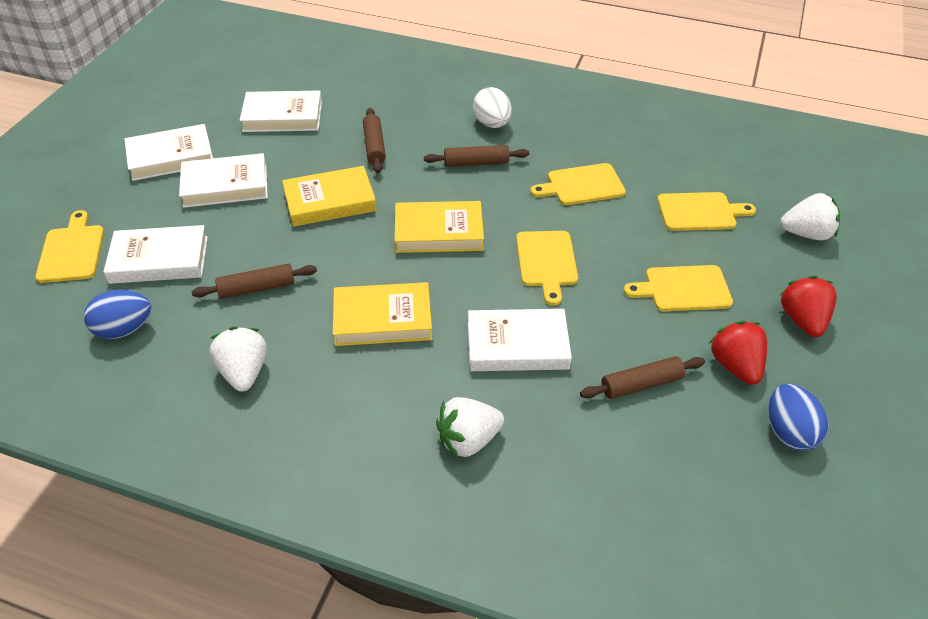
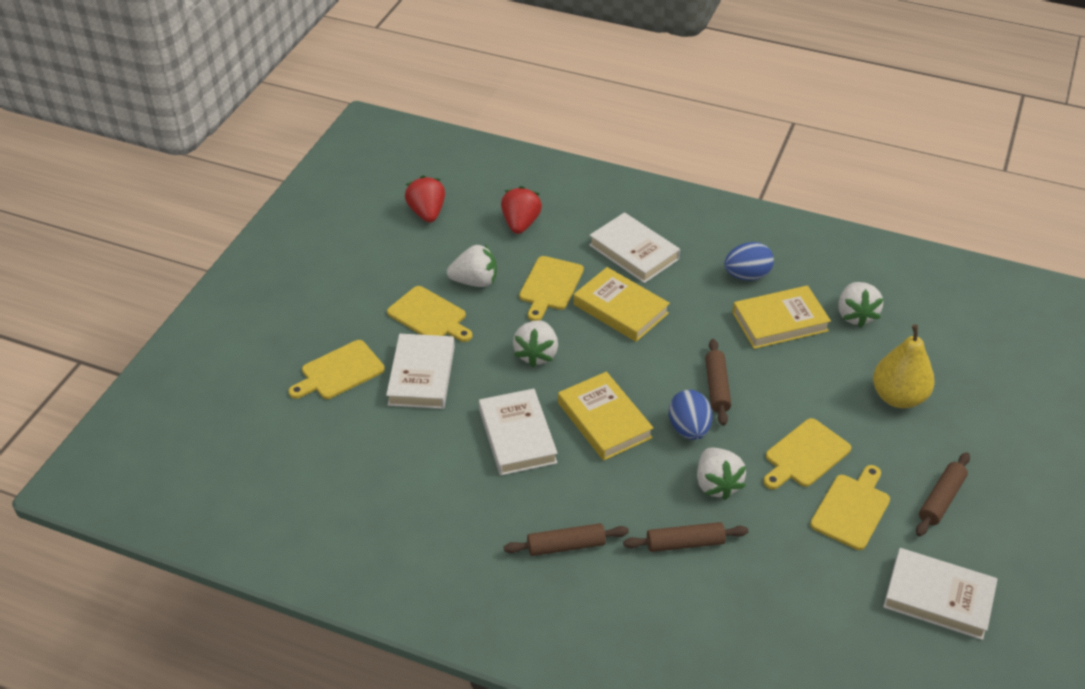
white book: 5 -> 4
white egg: 1 -> 0
white strawberry: 3 -> 4
yellow pear: 0 -> 1

